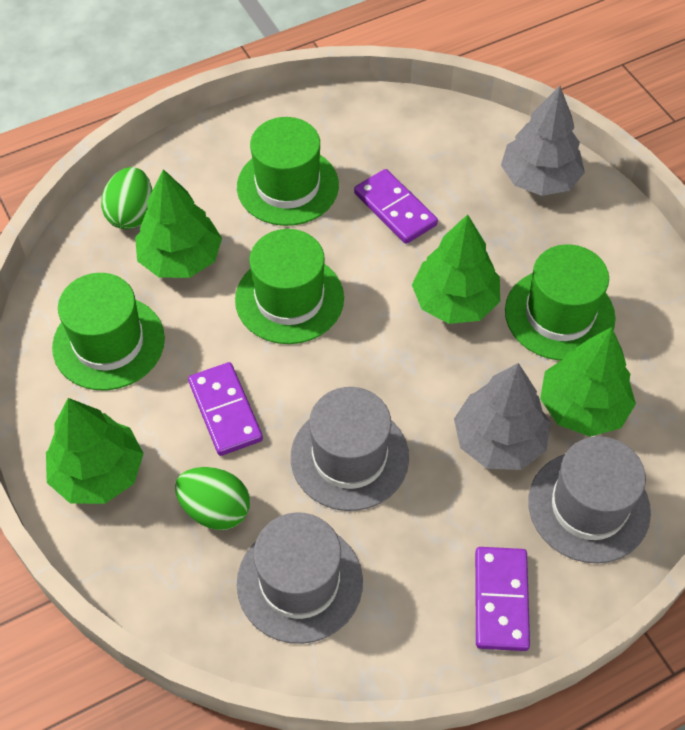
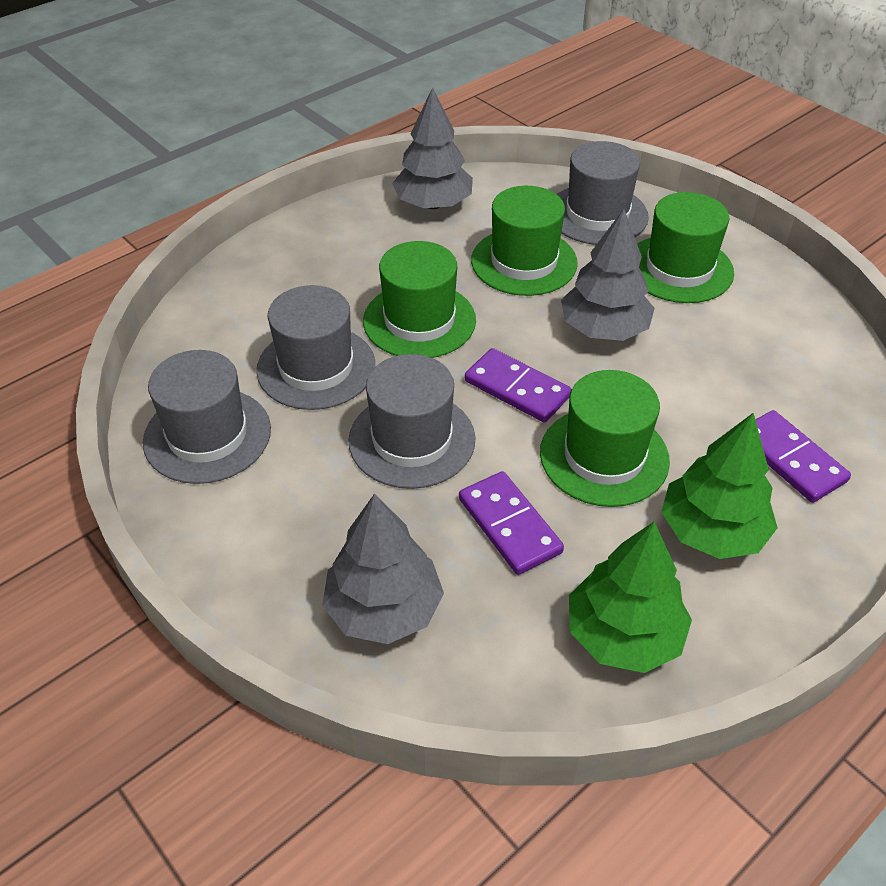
green egg: 2 -> 0
green tree: 4 -> 2
grey hat: 3 -> 4
grey tree: 2 -> 3

